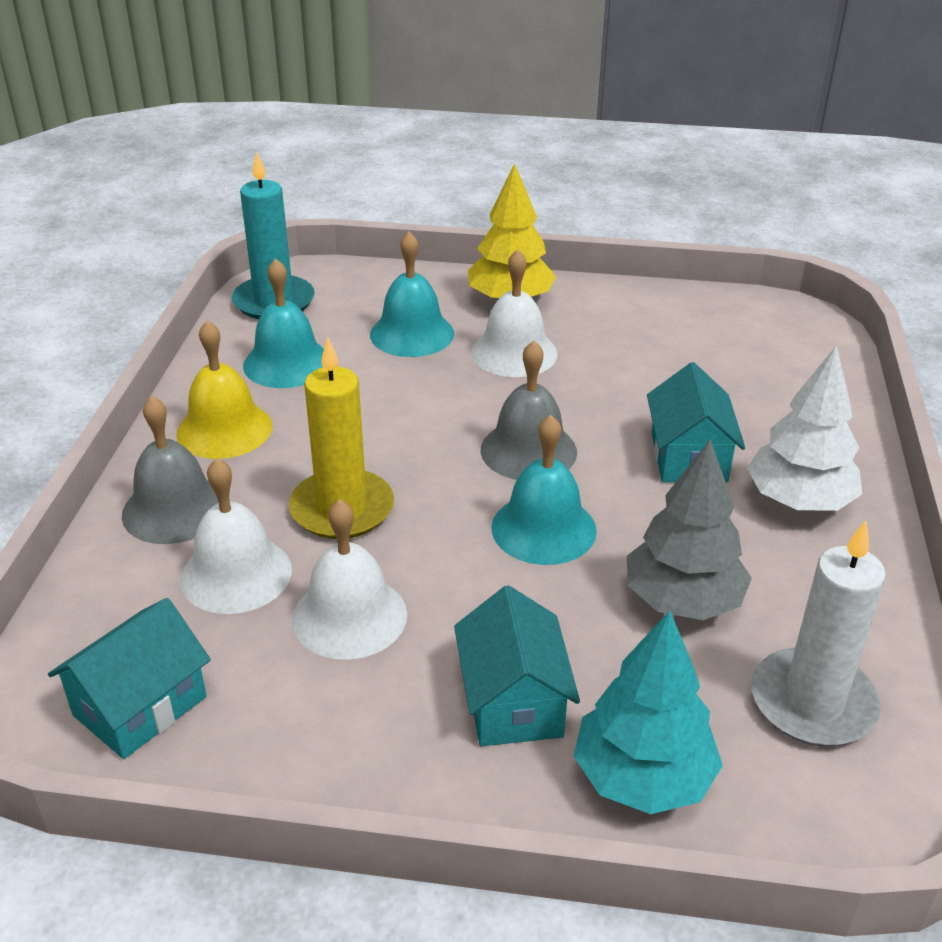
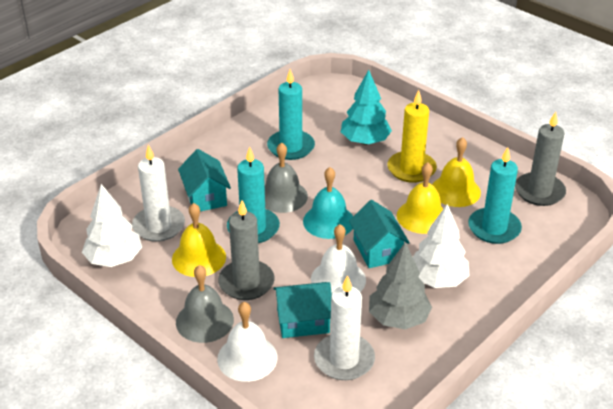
grey candle: 0 -> 2
turquoise bell: 3 -> 1
turquoise candle: 1 -> 3
white bell: 3 -> 2
white candle: 1 -> 2
white tree: 1 -> 2
yellow bell: 1 -> 3
yellow tree: 1 -> 0

